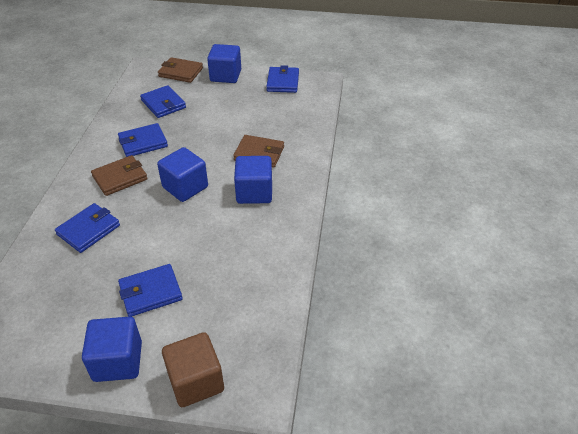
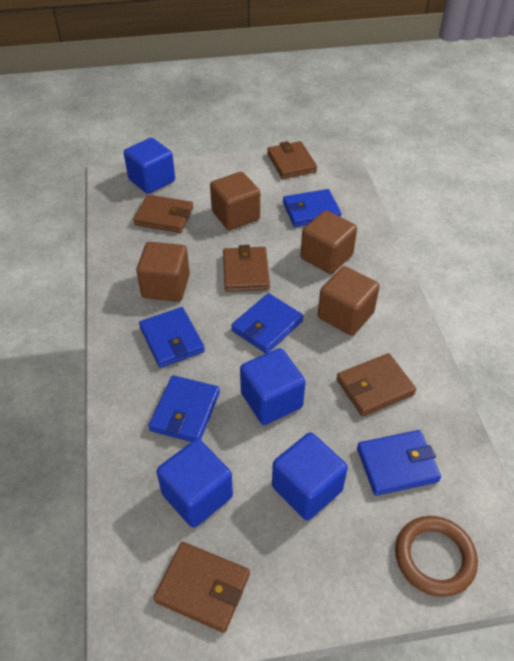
brown cube: 1 -> 4
brown ring: 0 -> 1
brown wallet: 3 -> 5

